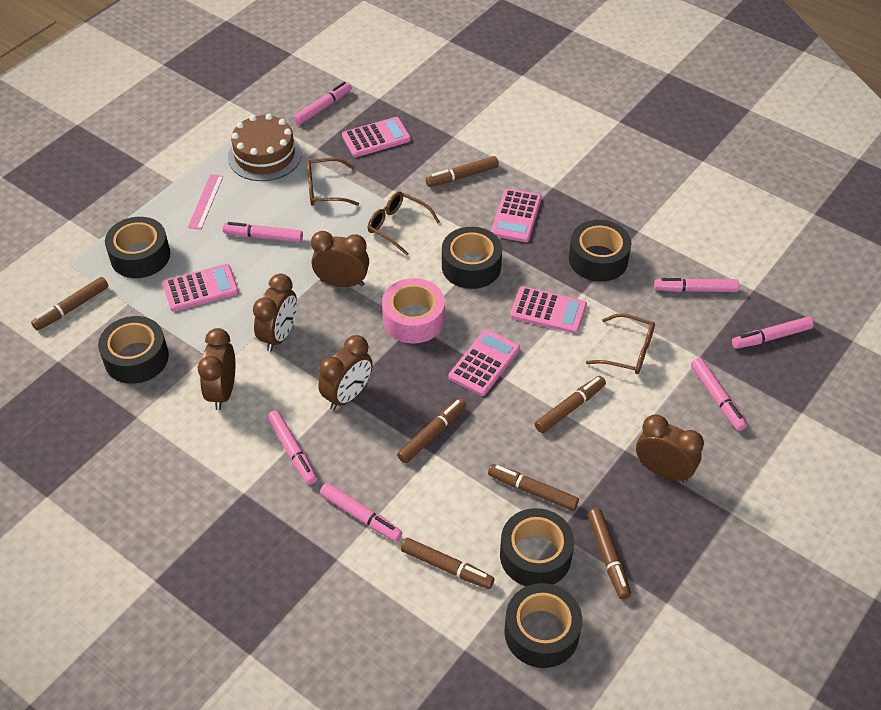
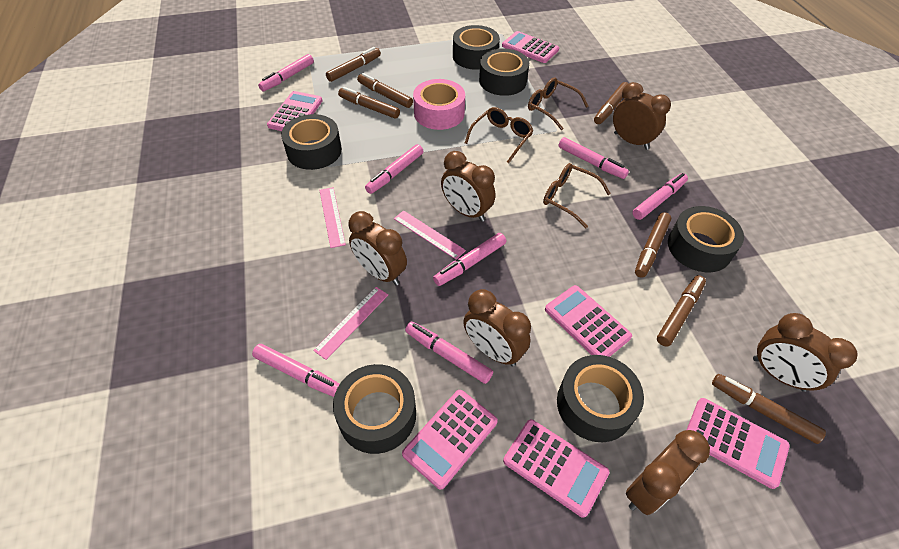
brown cake: 1 -> 0
brown clock: 5 -> 6
pink calculator: 5 -> 6
pink ruler: 1 -> 3

